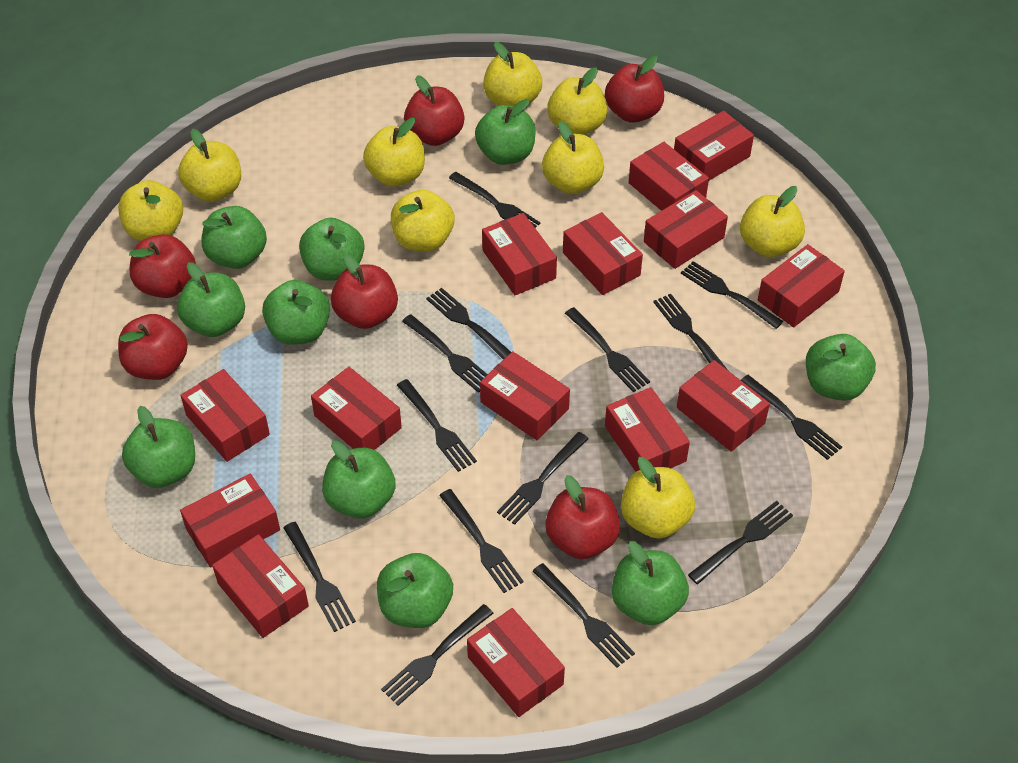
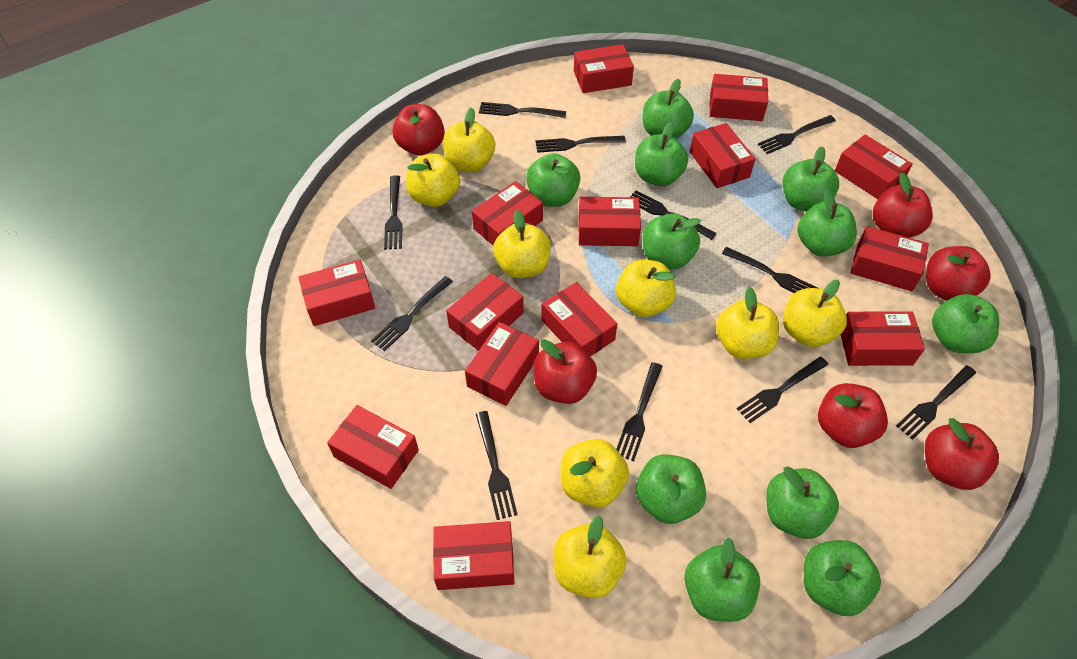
black fork: 14 -> 11
green apple: 10 -> 11
yellow apple: 9 -> 8

